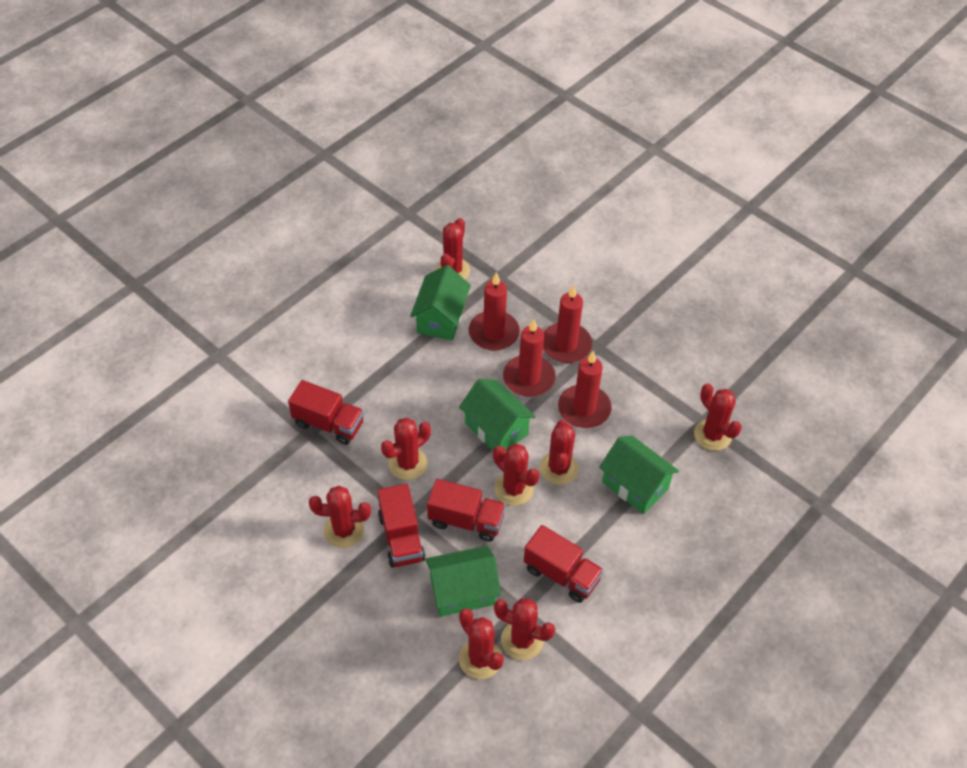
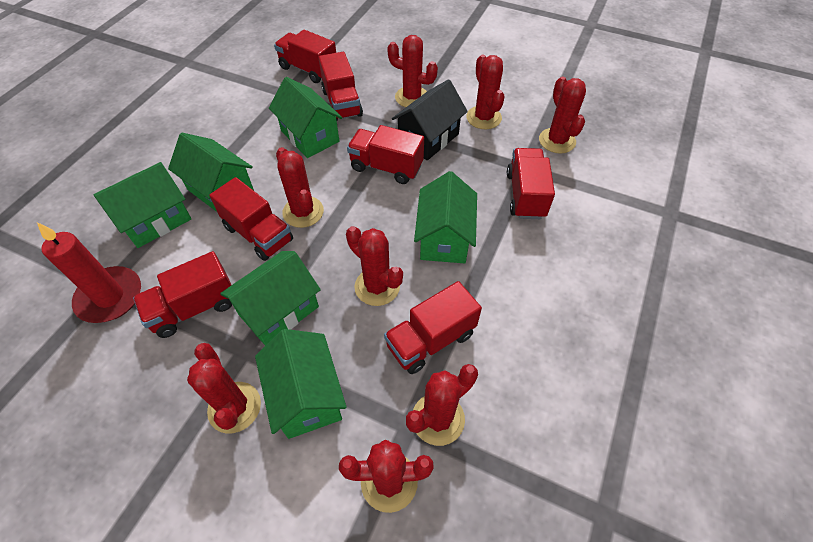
black house: 0 -> 1
green house: 4 -> 6
red candle: 4 -> 1
red truck: 4 -> 7

